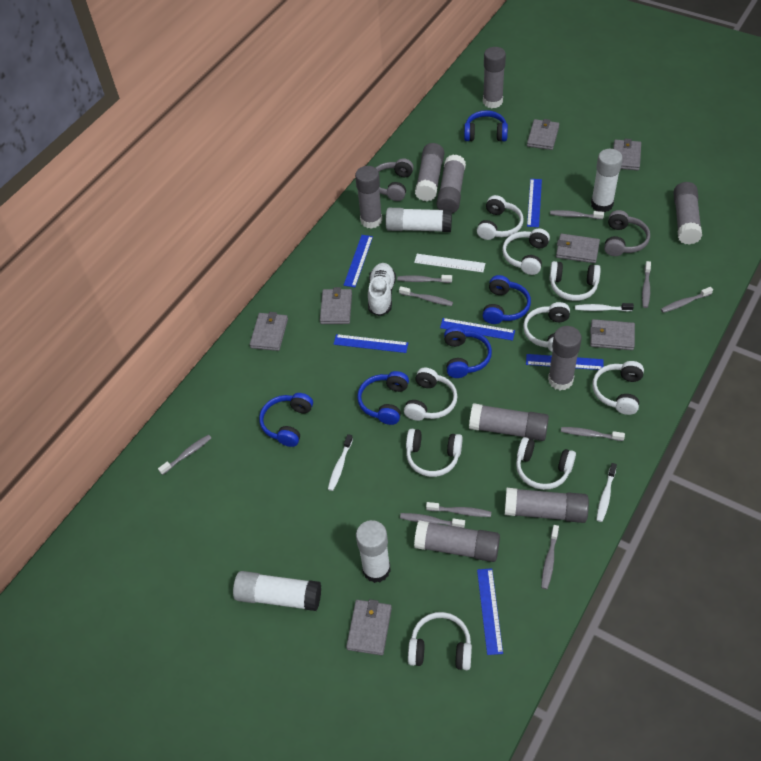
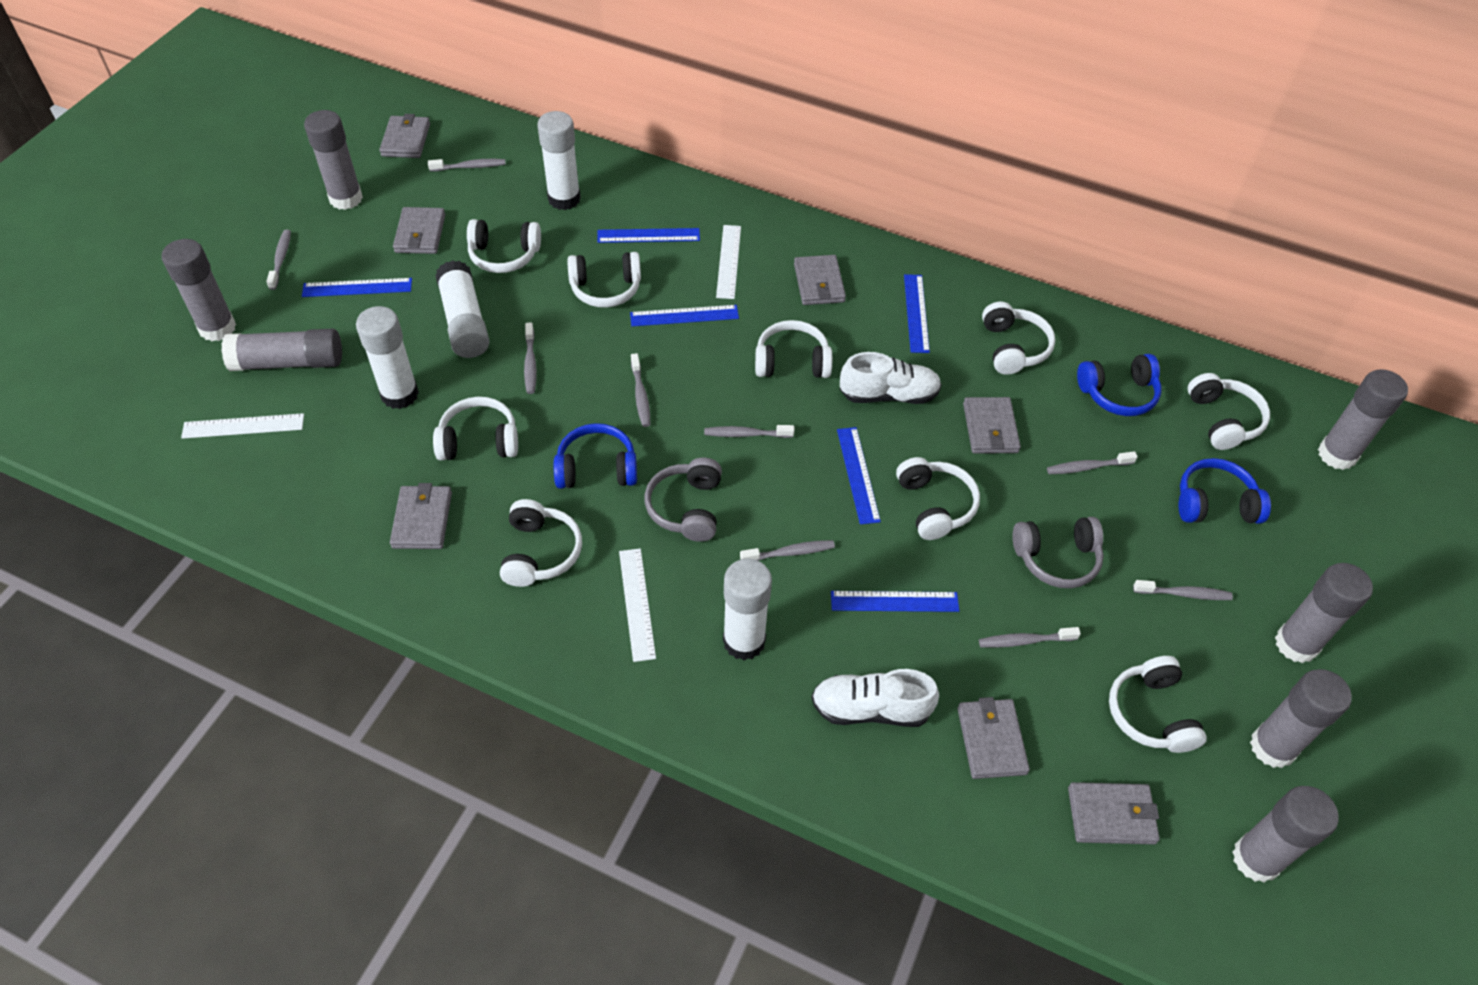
blue headphones: 5 -> 3
grey glue stick: 9 -> 7
grey toothbrush: 10 -> 9
white ruler: 1 -> 3
white shoe: 1 -> 2
white toothbrush: 3 -> 0

